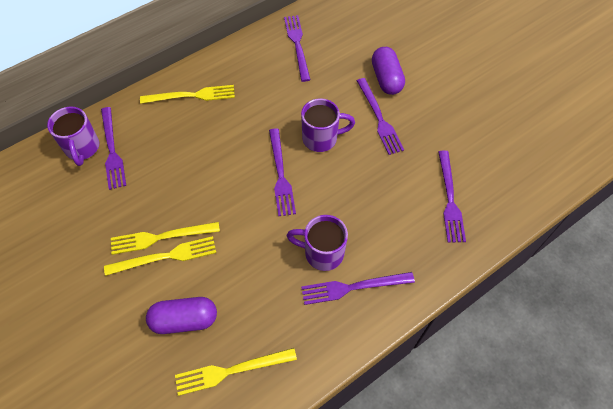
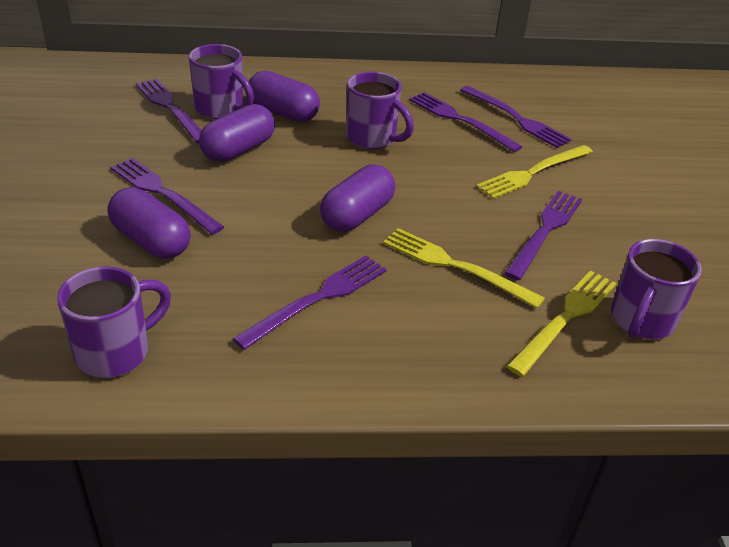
purple capsule: 2 -> 4
purple mug: 3 -> 4
yellow fork: 4 -> 3

